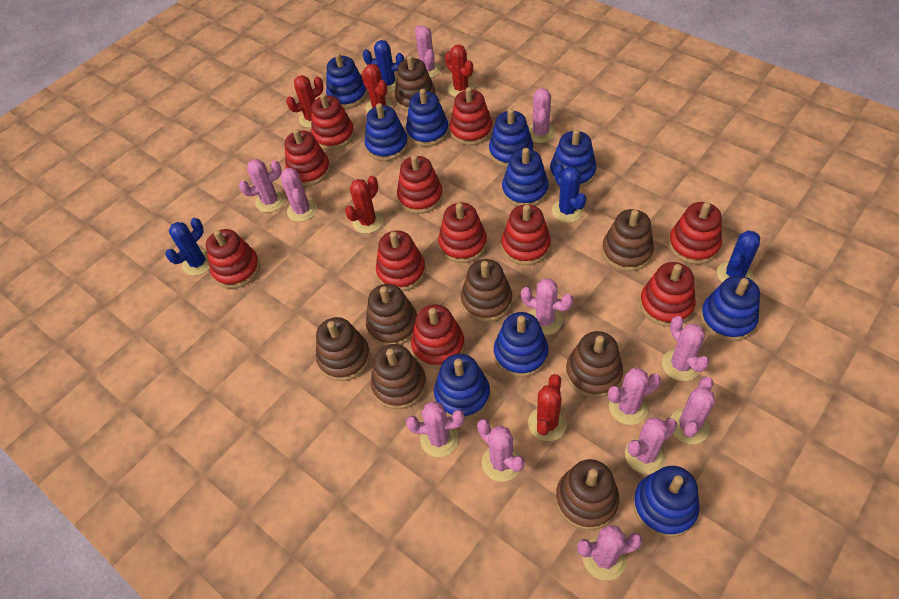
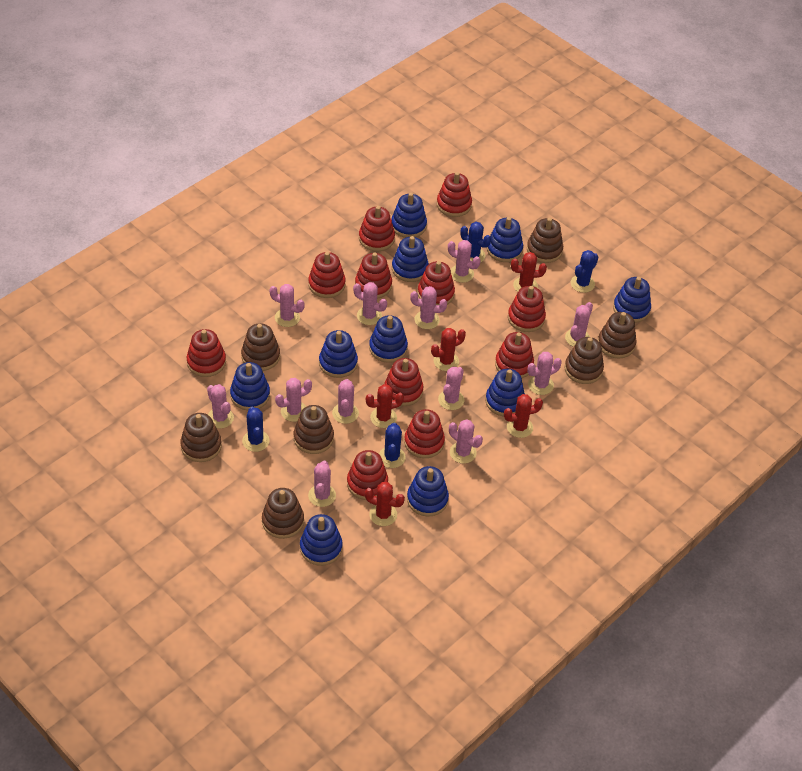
brown stacking toy: 8 -> 7

